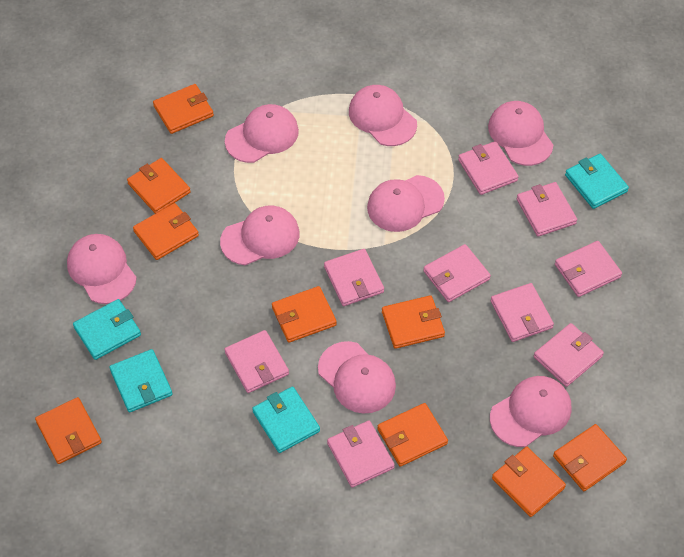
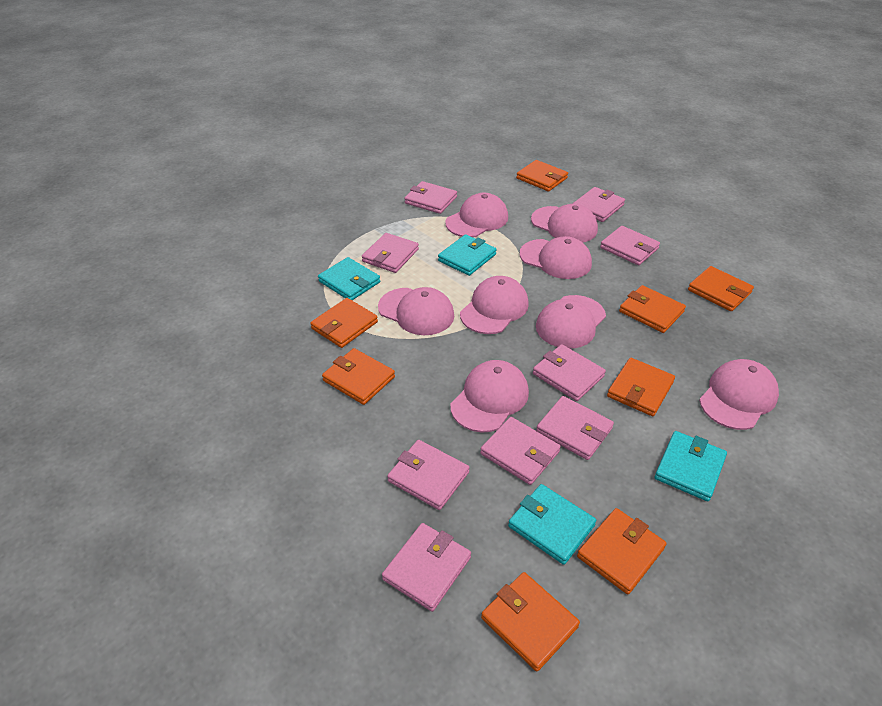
orange wallet: 9 -> 8

